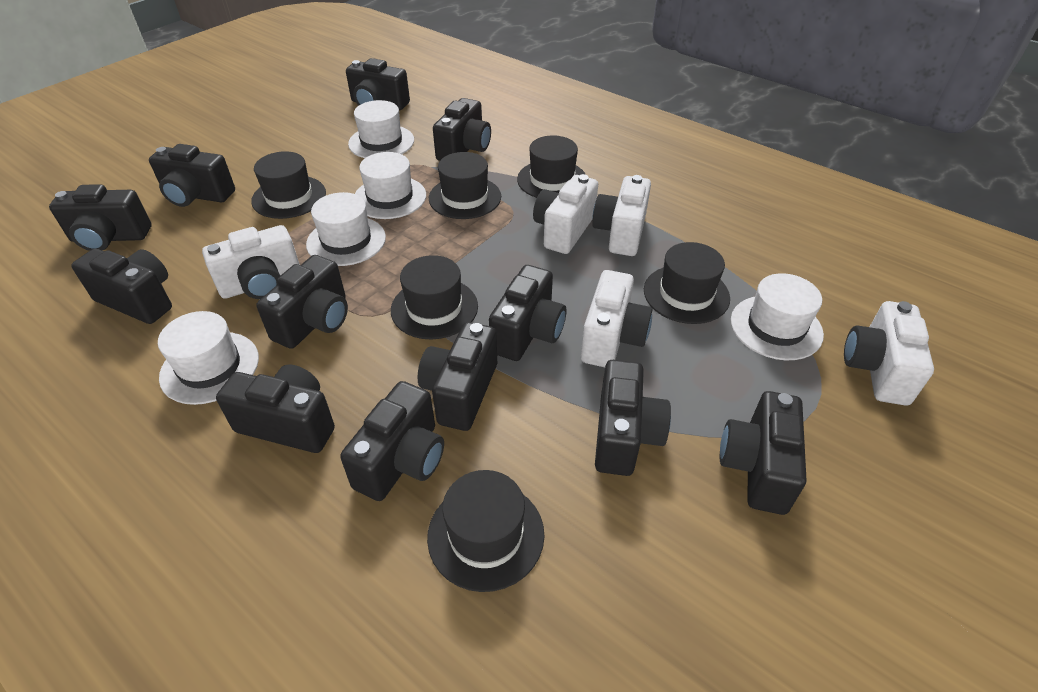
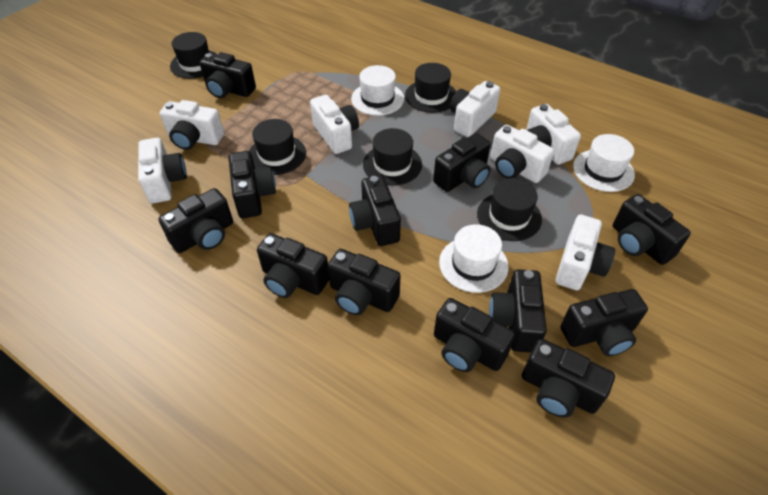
black hat: 6 -> 5
white camera: 5 -> 7
white hat: 5 -> 3

